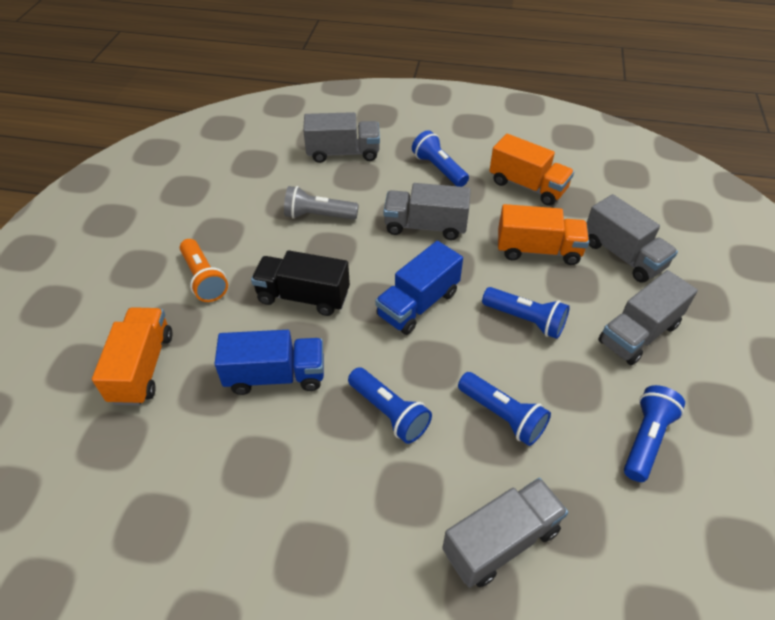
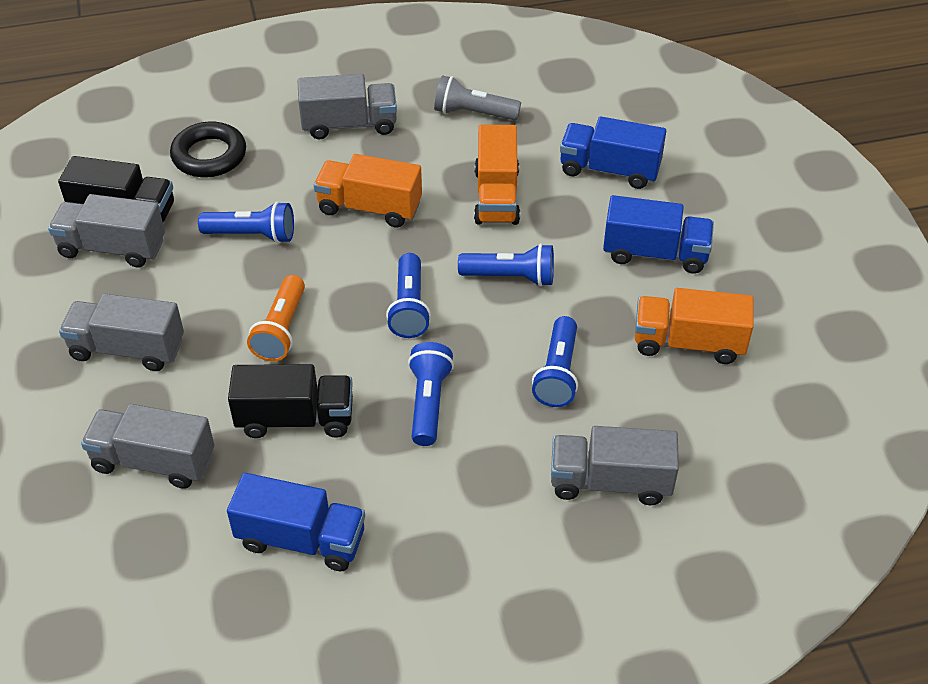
black ring: 0 -> 1
black truck: 1 -> 2
blue truck: 2 -> 3

